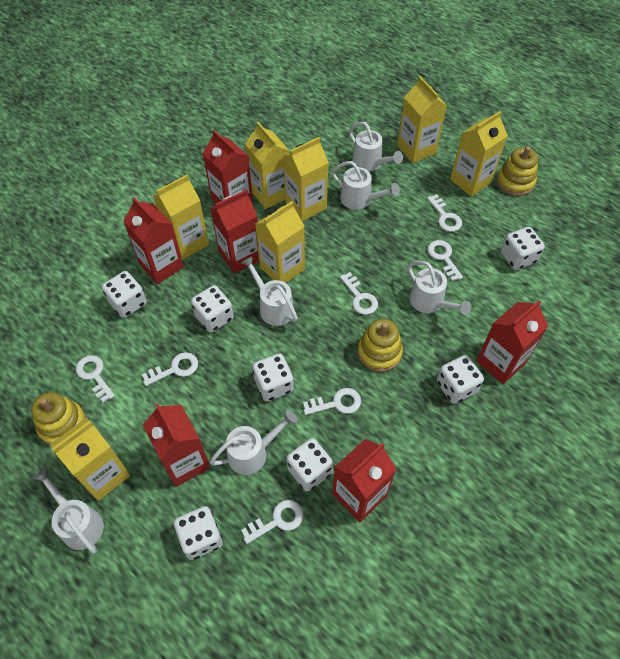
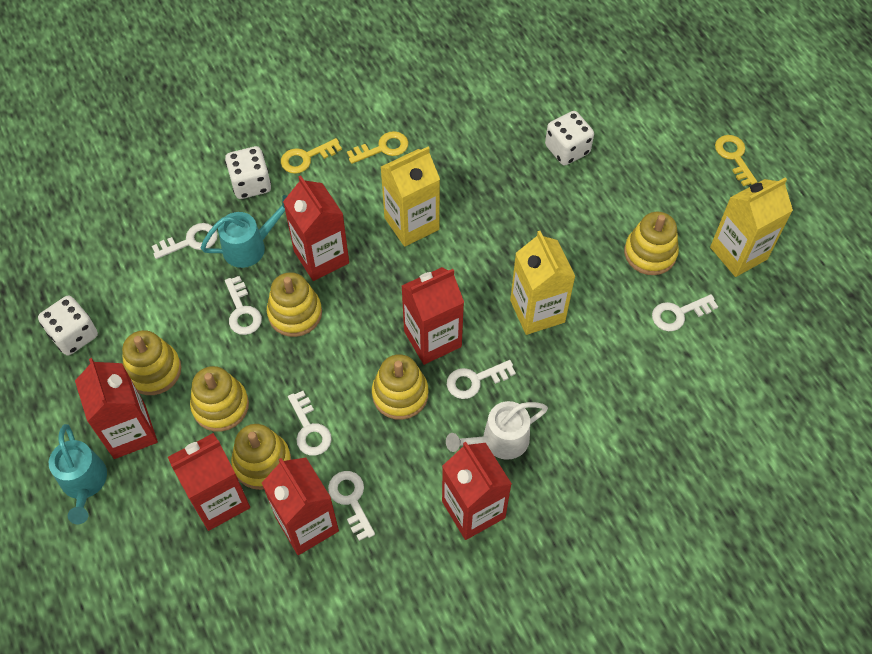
turquoise watering can: 0 -> 2
white dice: 7 -> 3
white key: 7 -> 6
white watering can: 6 -> 1
yellow carton: 7 -> 3
yellow key: 0 -> 3
yellow stacking toy: 3 -> 6

